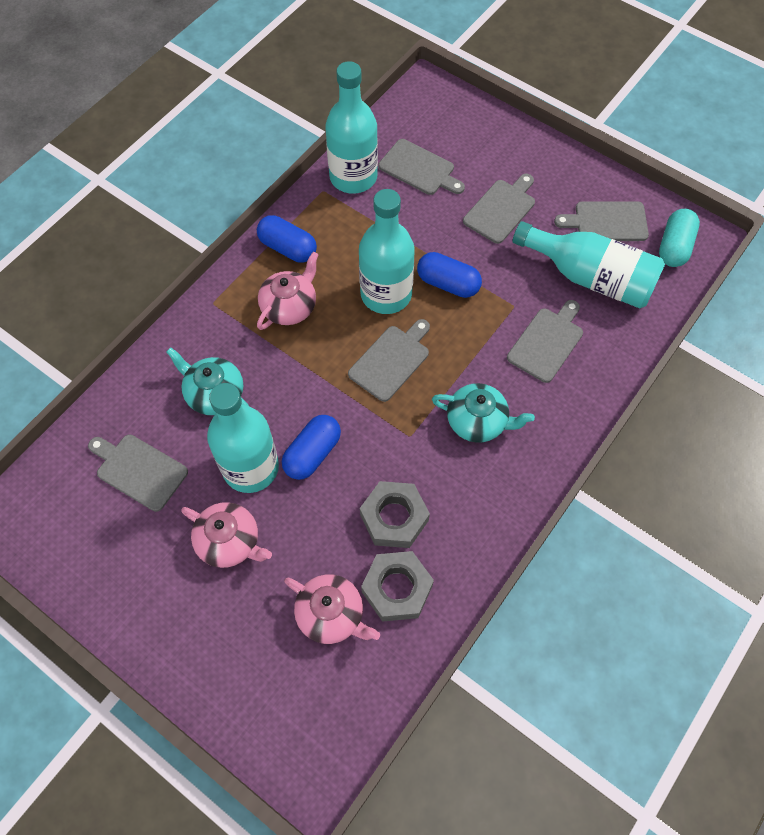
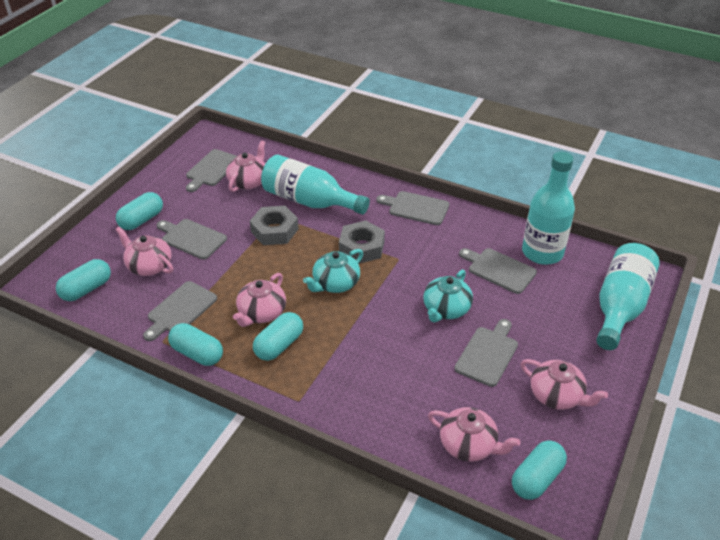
blue capsule: 3 -> 0
pink teapot: 3 -> 5
turquoise bottle: 4 -> 3
turquoise capsule: 1 -> 5

